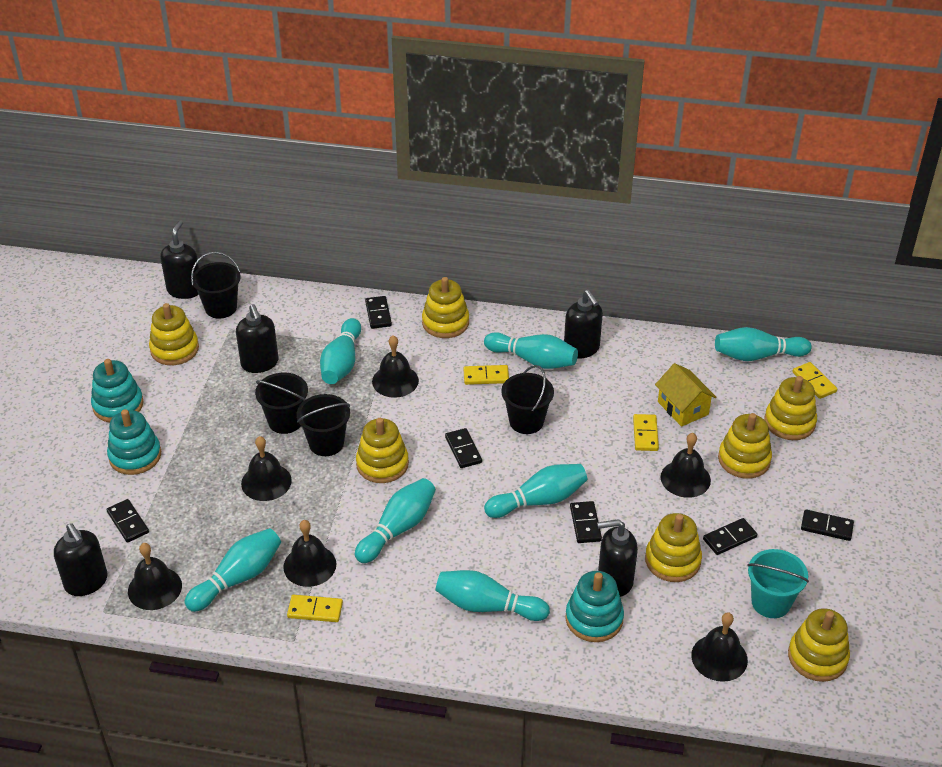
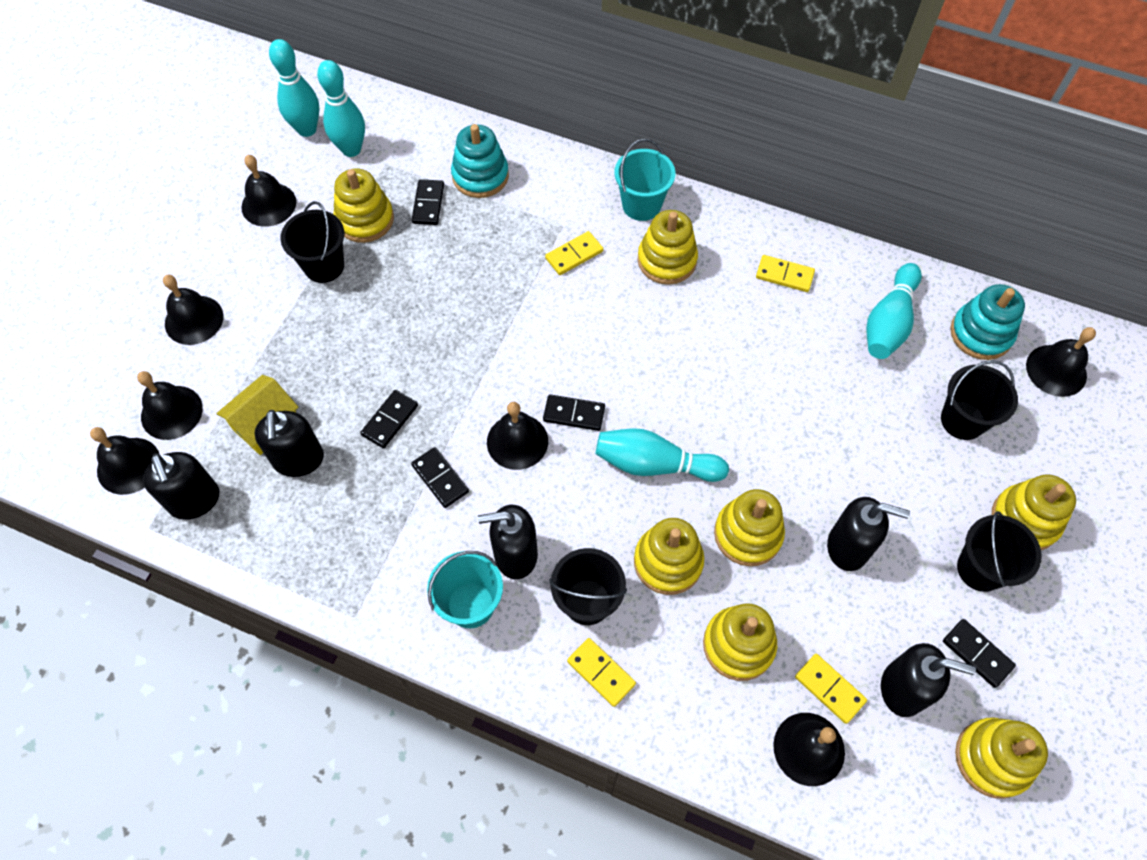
black bell: 6 -> 7
black domino: 6 -> 5
turquoise bowling pin: 7 -> 4
turquoise bucket: 1 -> 2
turquoise stacking toy: 3 -> 2

